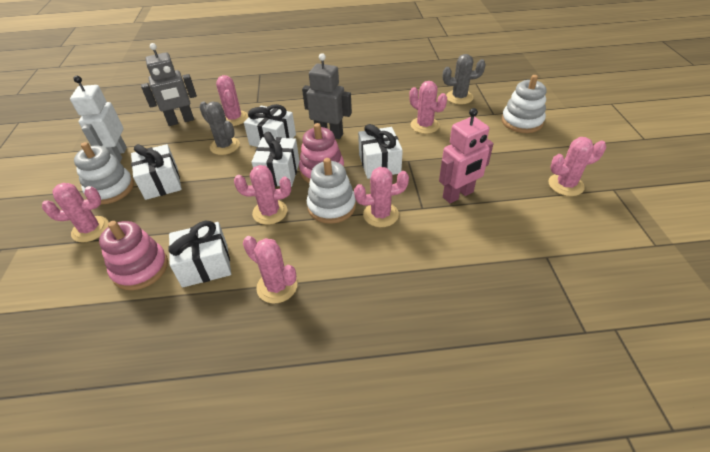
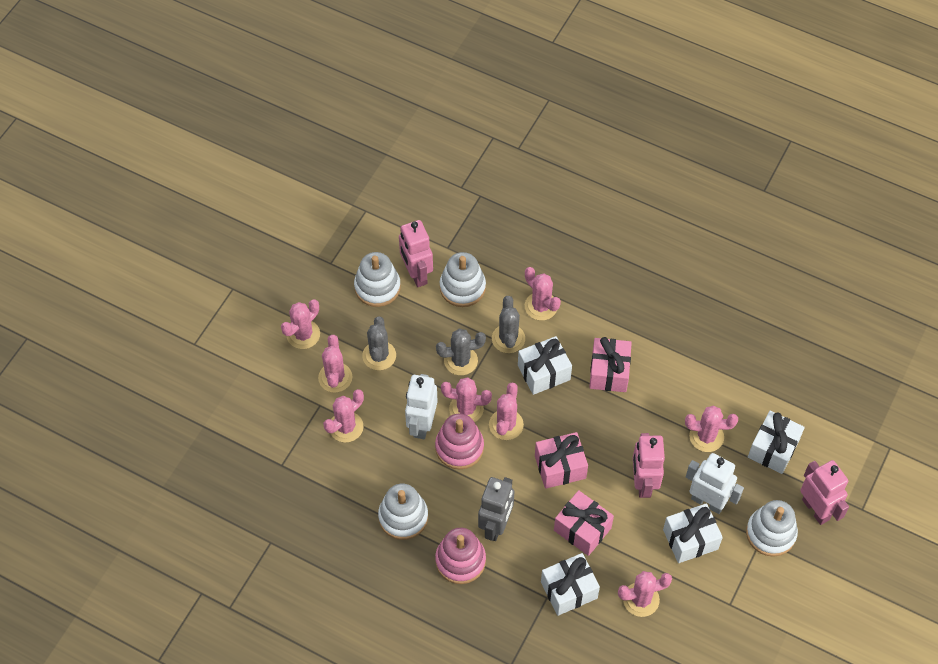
grey cactus: 2 -> 3
grey robot: 2 -> 1
pink cactus: 7 -> 8
pink gift: 0 -> 3
pink robot: 1 -> 3
white gift: 5 -> 4
white robot: 1 -> 2
white stacking toy: 3 -> 4

